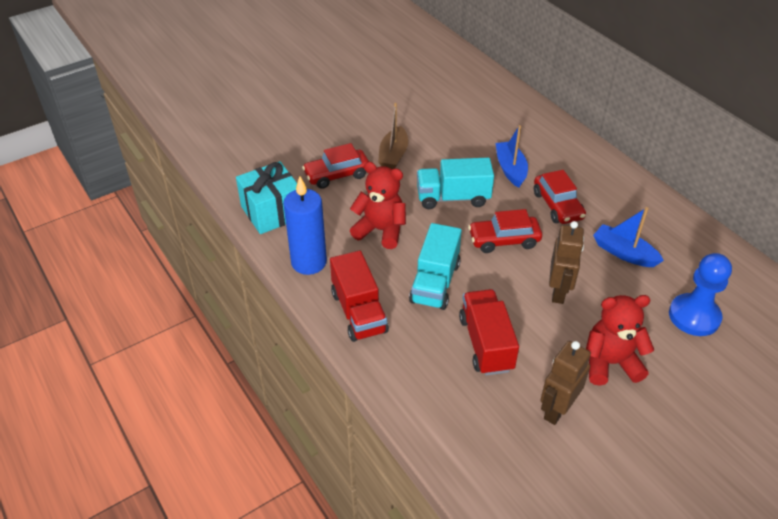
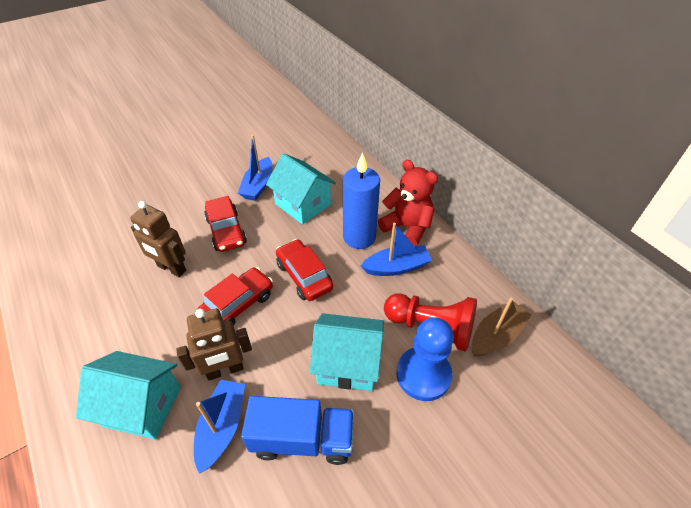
blue boat: 2 -> 3
blue truck: 0 -> 1
red pawn: 0 -> 1
red teddy bear: 2 -> 1
red truck: 2 -> 0
turquoise gift: 1 -> 0
turquoise house: 0 -> 3
turquoise truck: 2 -> 0

